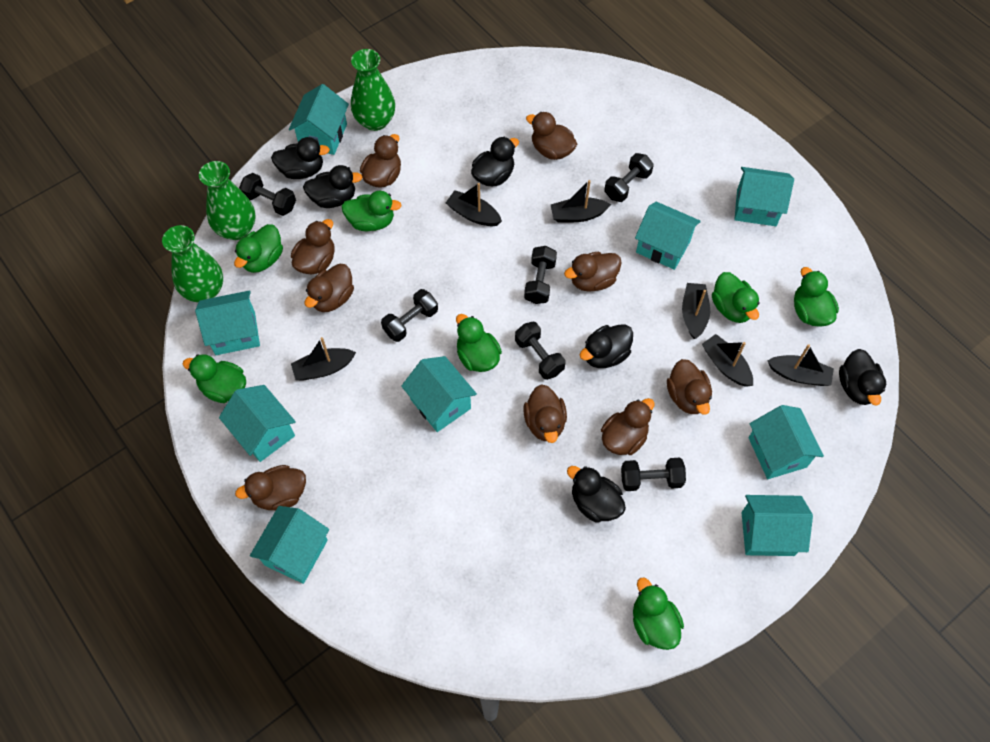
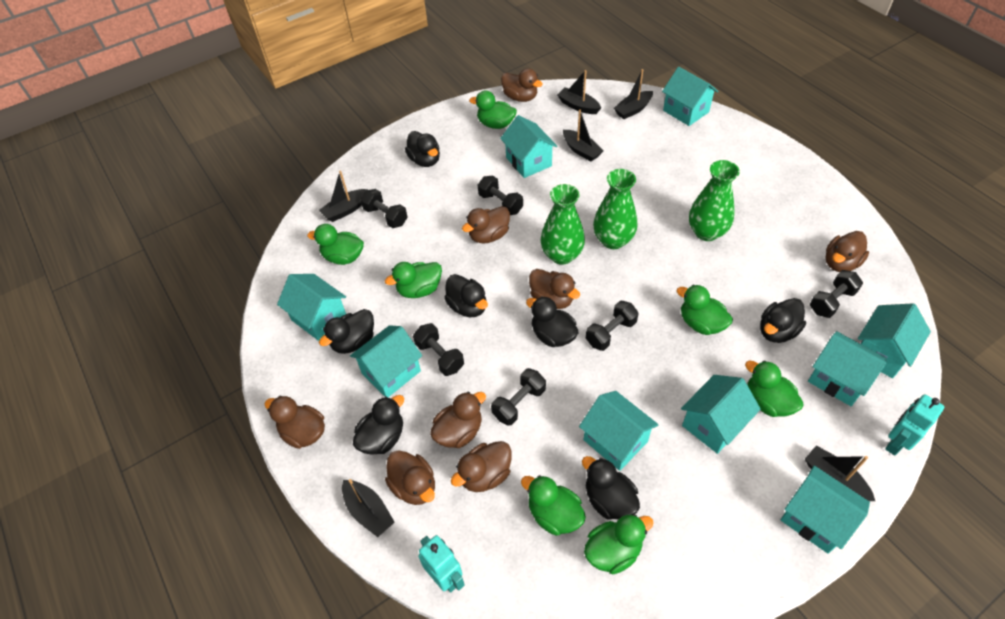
black duck: 6 -> 7
brown duck: 9 -> 8
turquoise robot: 0 -> 2

